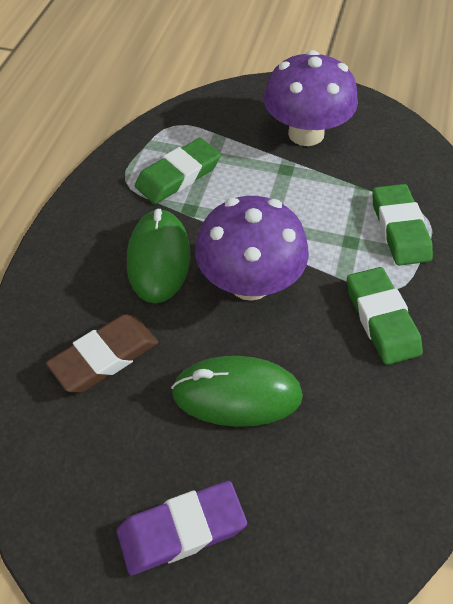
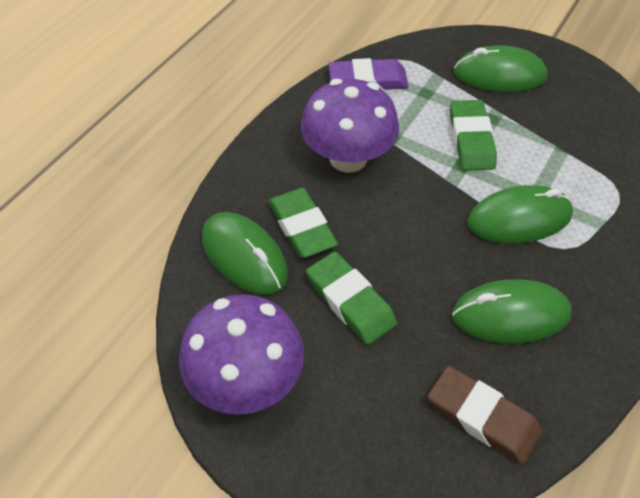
green mouse: 2 -> 4

